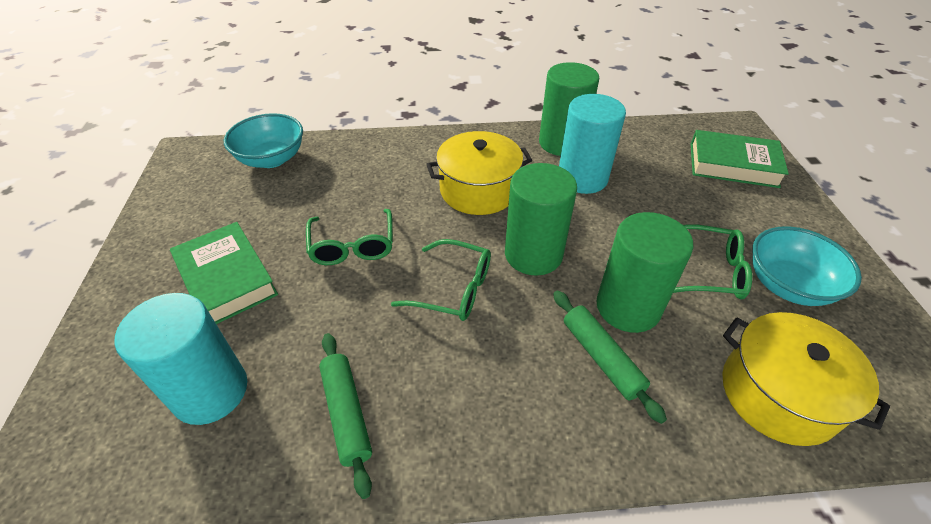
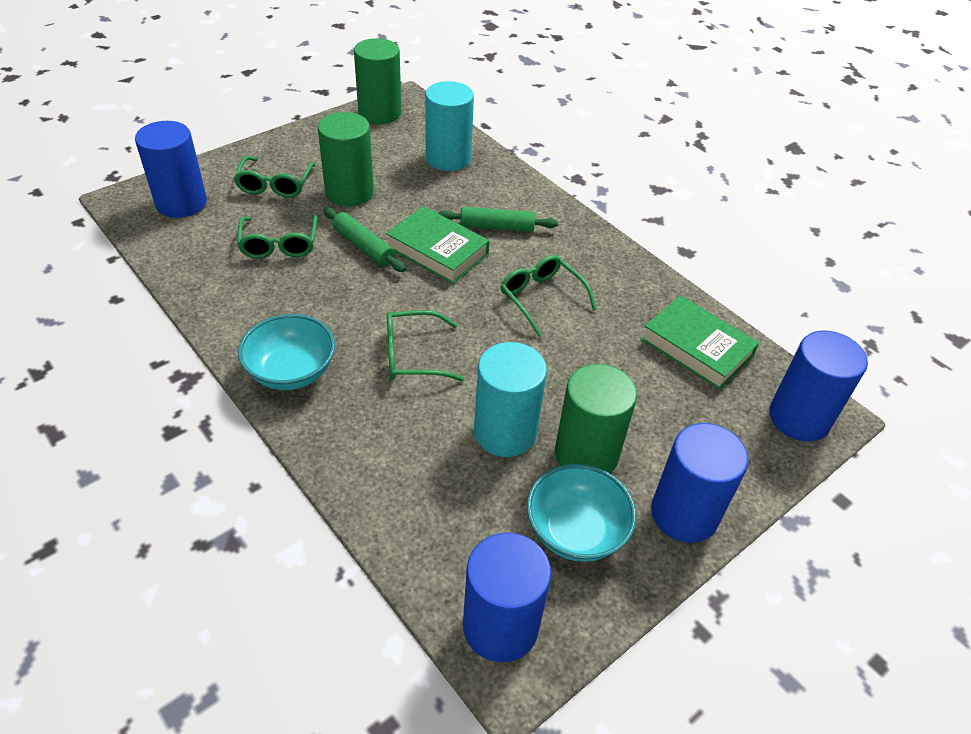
blue cylinder: 0 -> 4
green glasses: 3 -> 4
yellow pot: 2 -> 0

